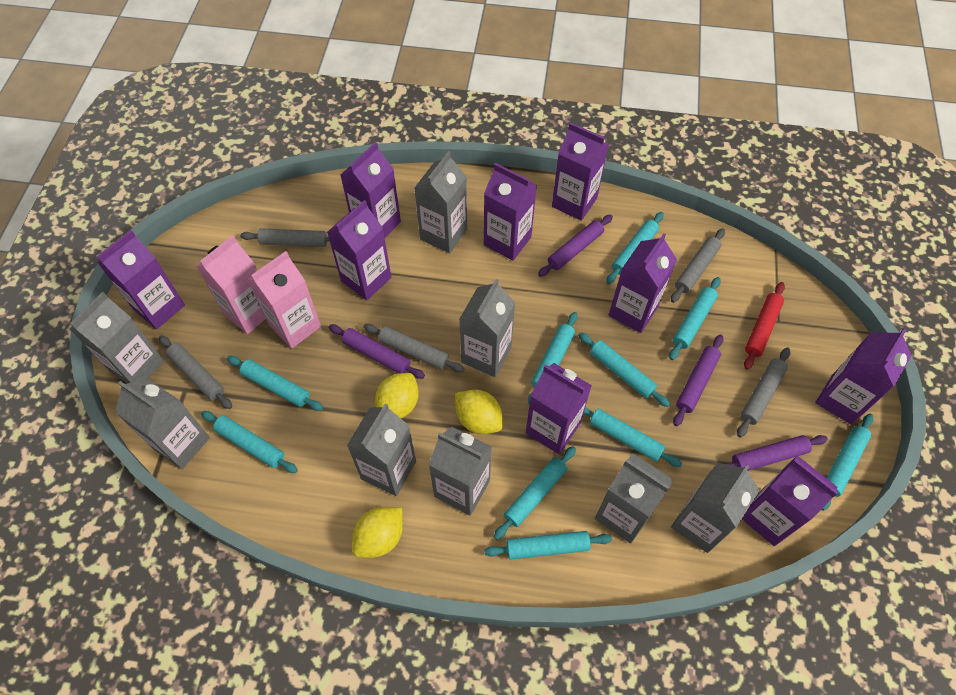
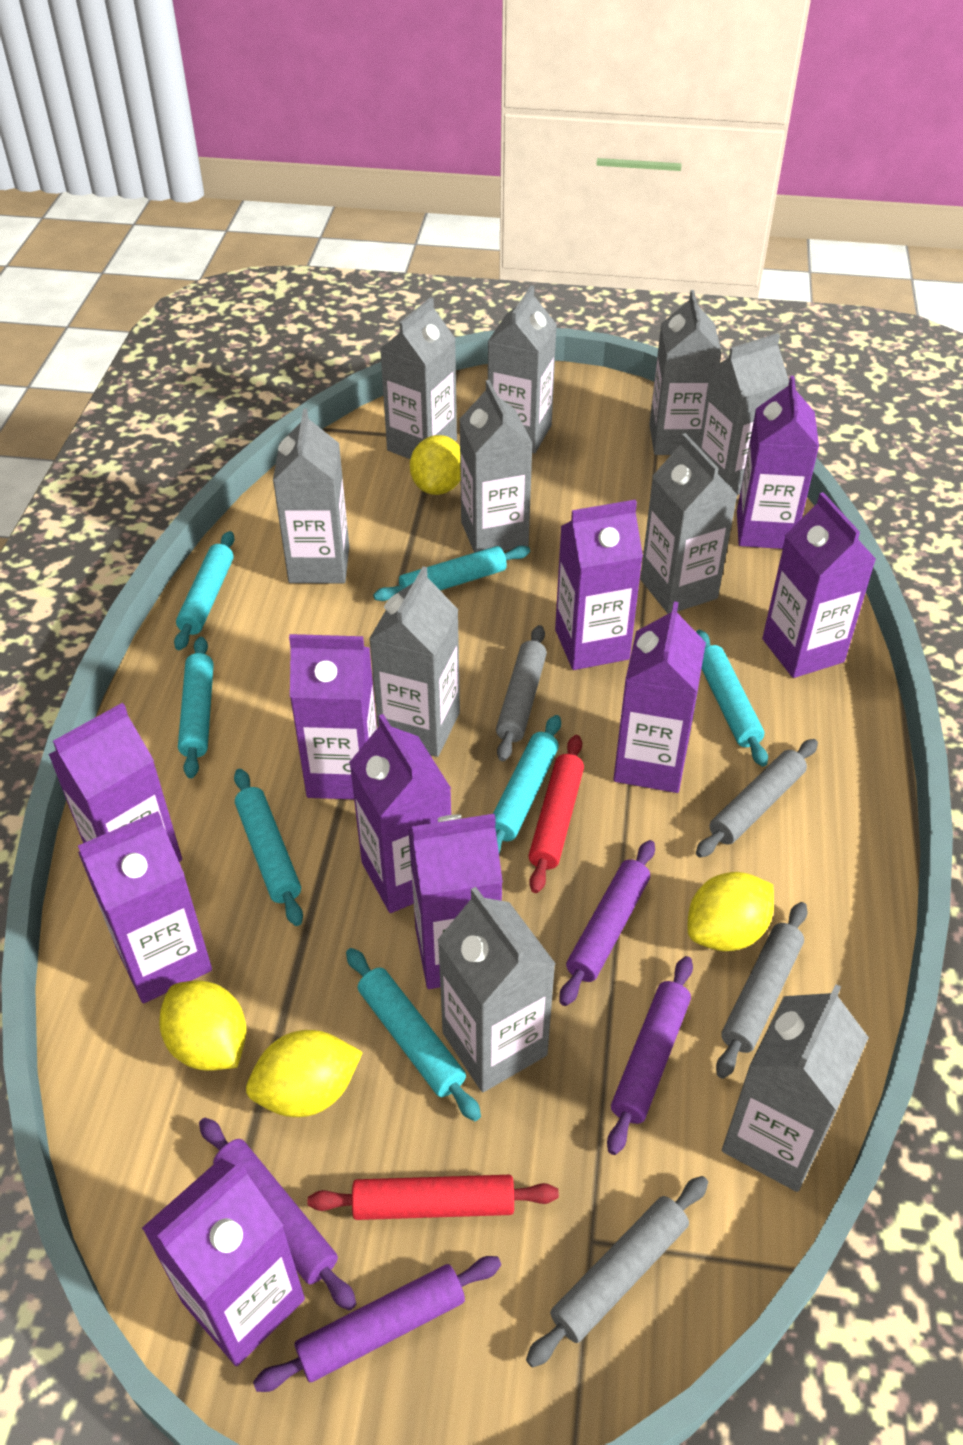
grey carton: 8 -> 10
grey rolling pin: 5 -> 4
pink carton: 2 -> 0
purple carton: 9 -> 10
red rolling pin: 1 -> 2
turquoise rolling pin: 10 -> 7
yellow lemon: 3 -> 4

